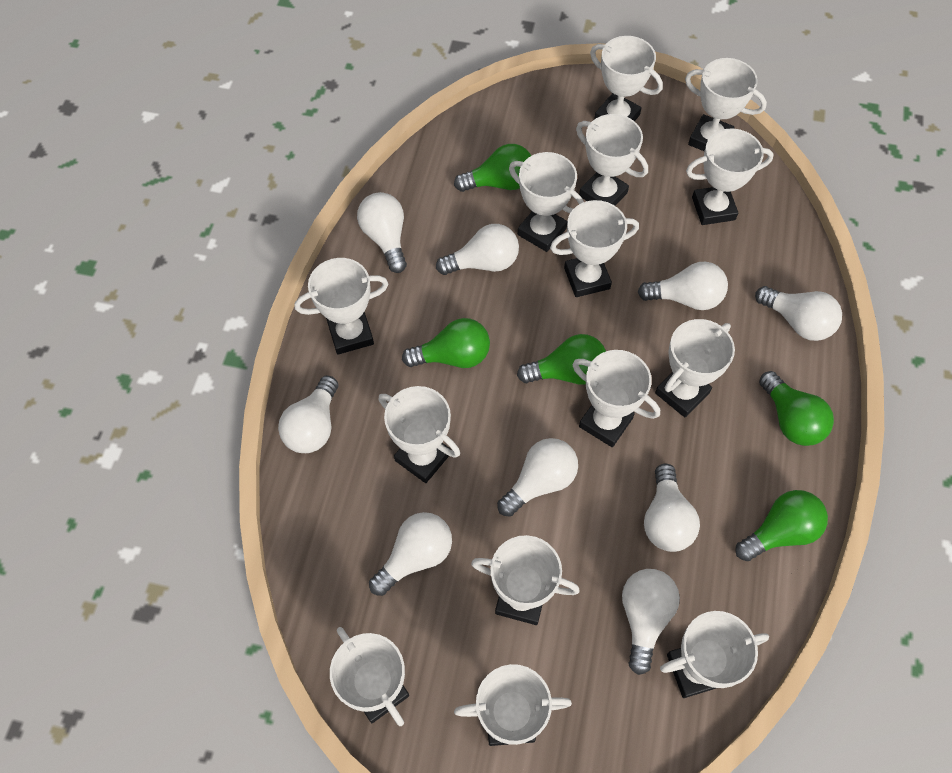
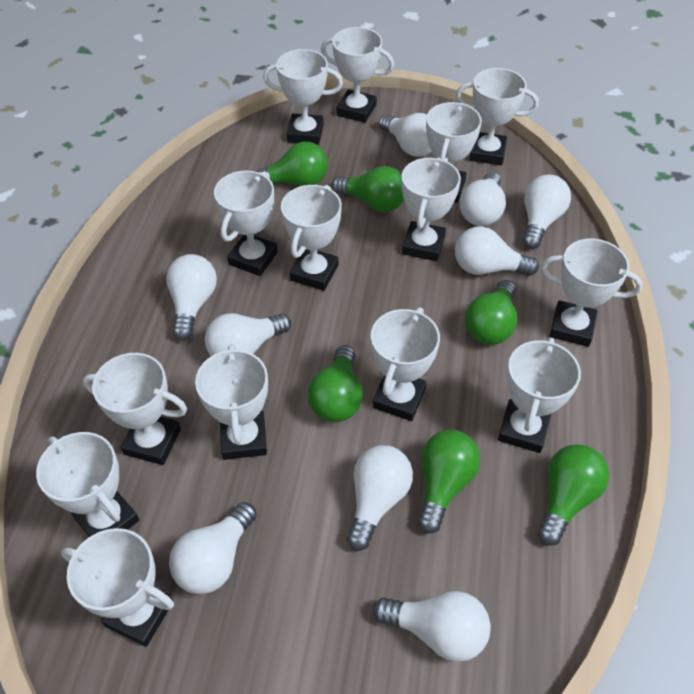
green light bulb: 5 -> 6

